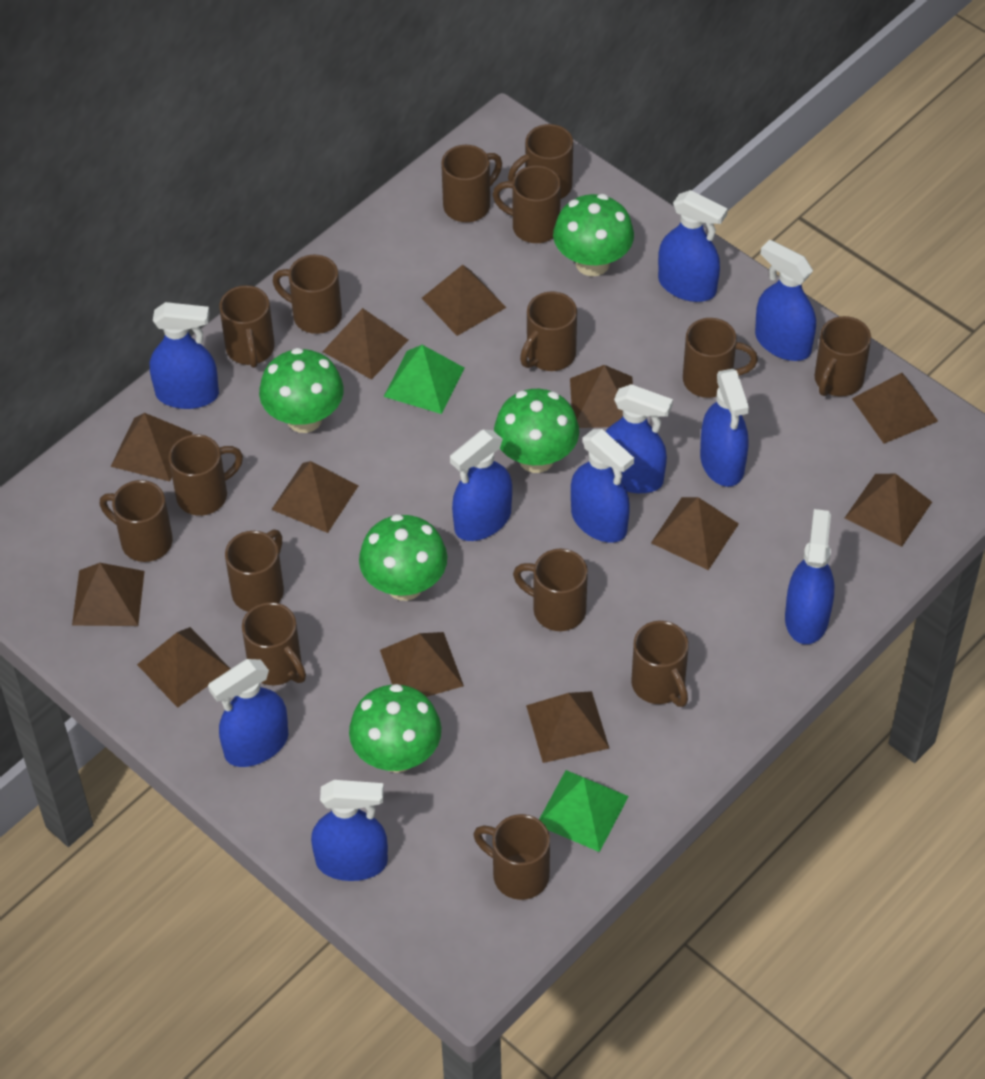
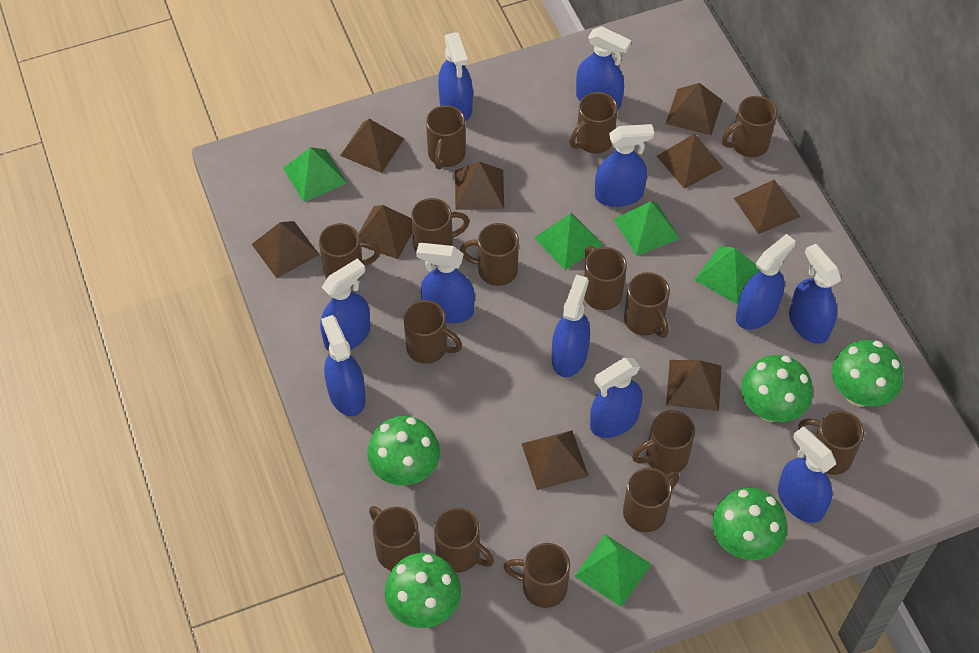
blue spray bottle: 10 -> 11
brown pyramid: 12 -> 9
green pyramid: 2 -> 5

